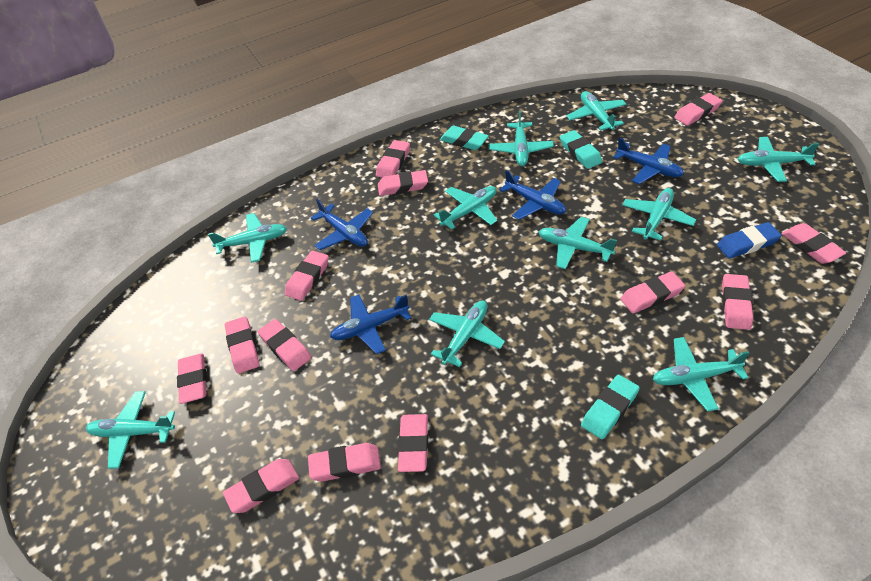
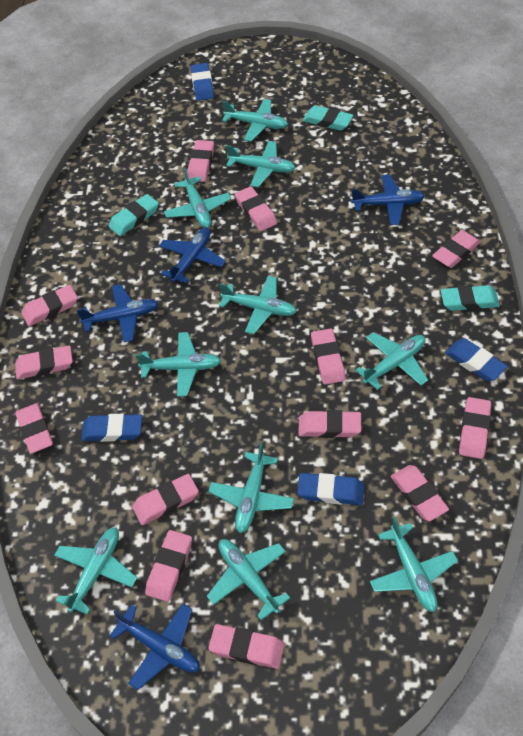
blue eraser: 1 -> 4

